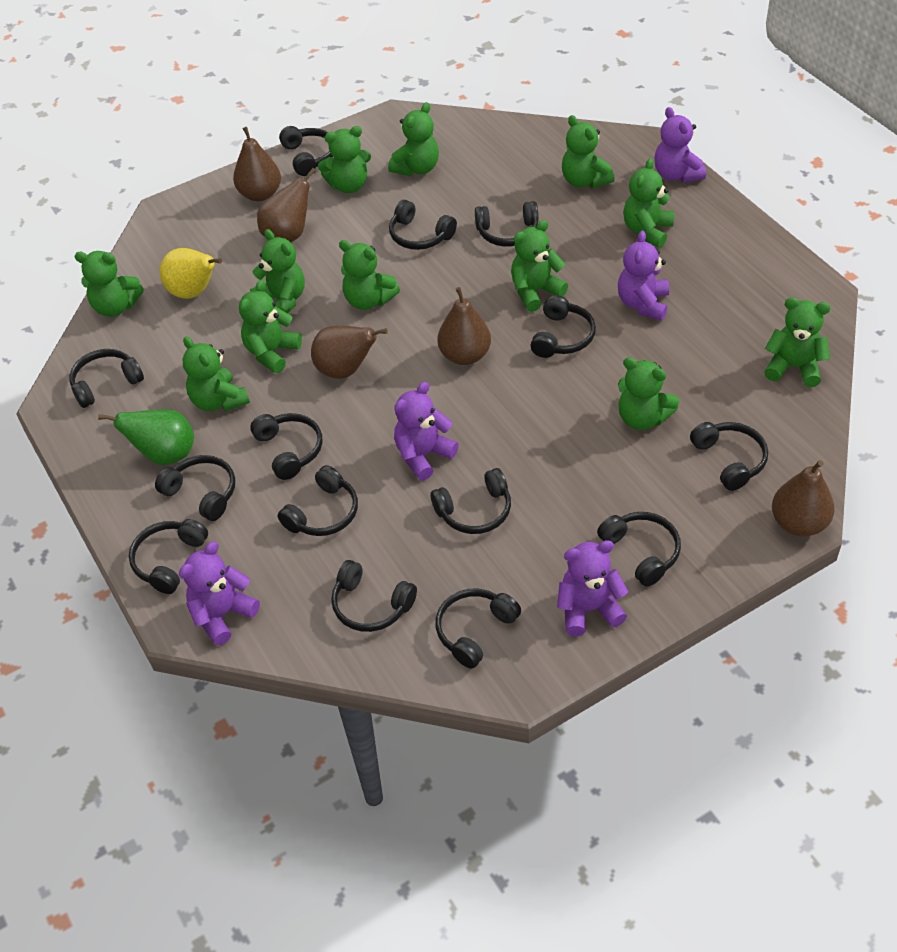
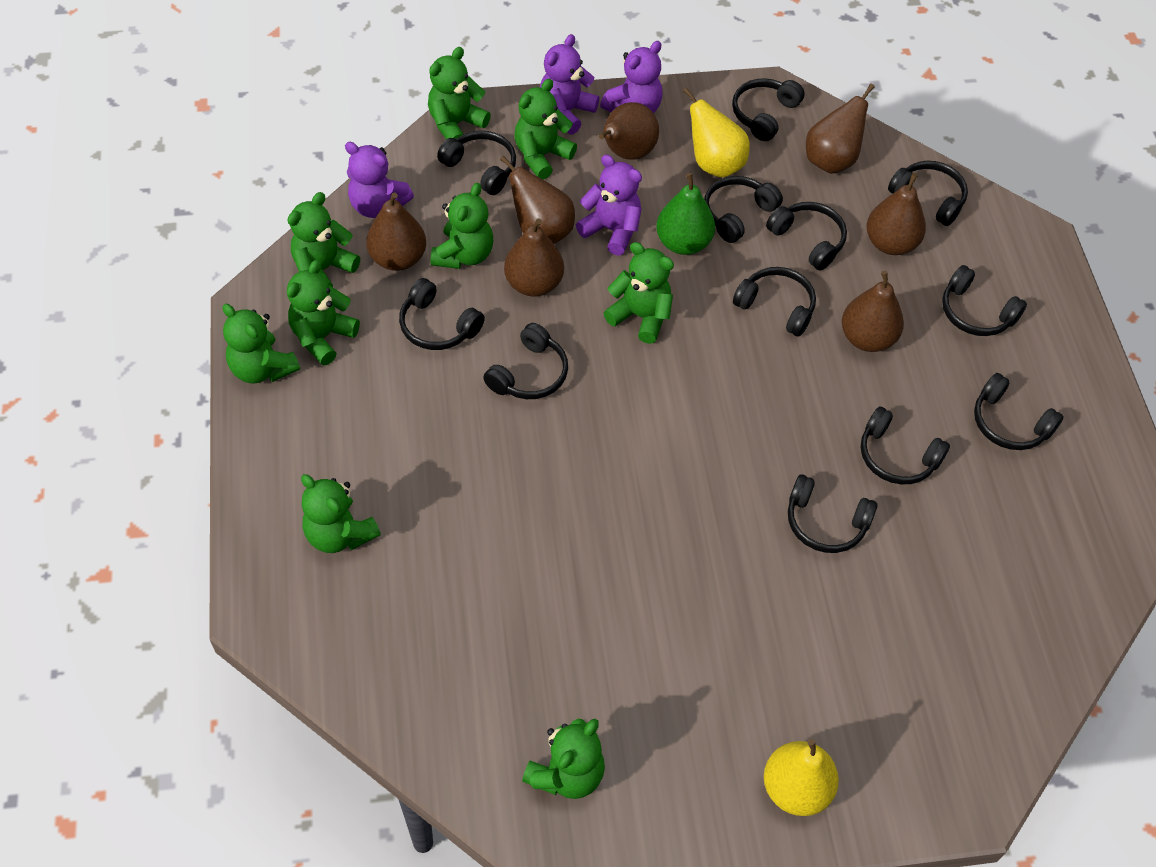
black headphones: 14 -> 12
brown pear: 5 -> 7
green teddy bear: 12 -> 9
purple teddy bear: 5 -> 4
yellow pear: 1 -> 2

